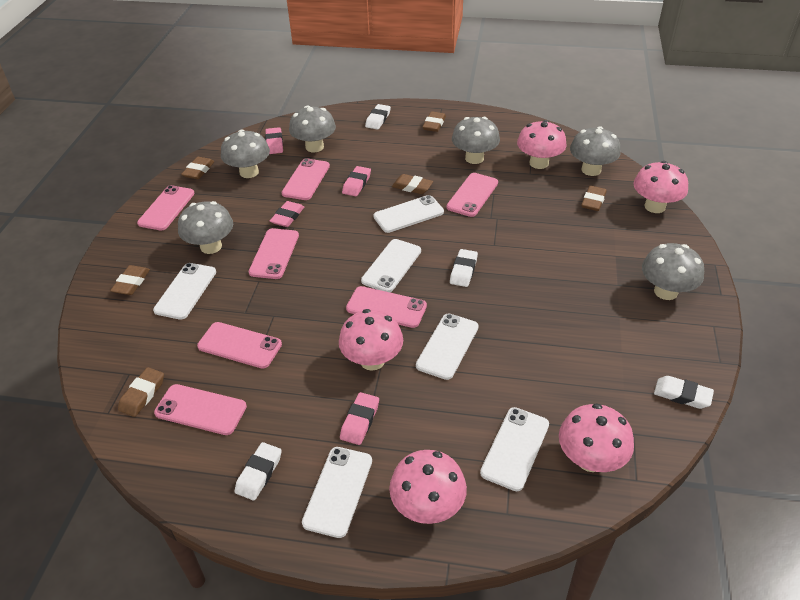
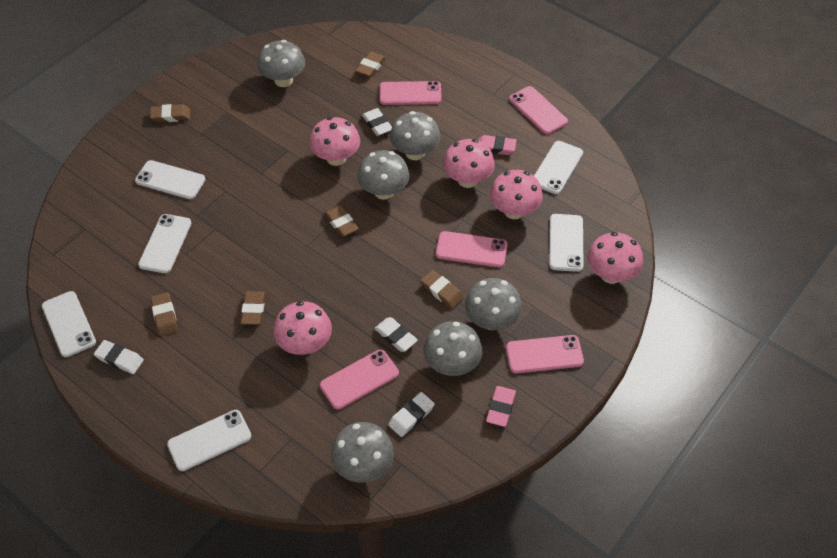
pink eraser: 4 -> 2
pink phone: 7 -> 5

